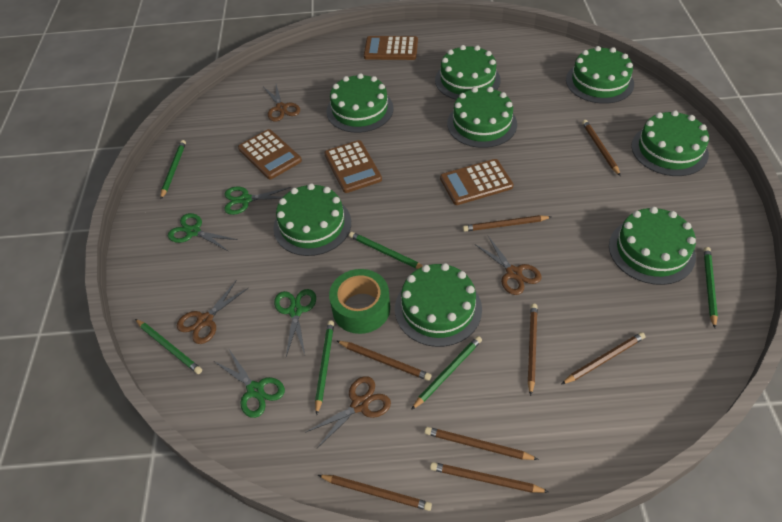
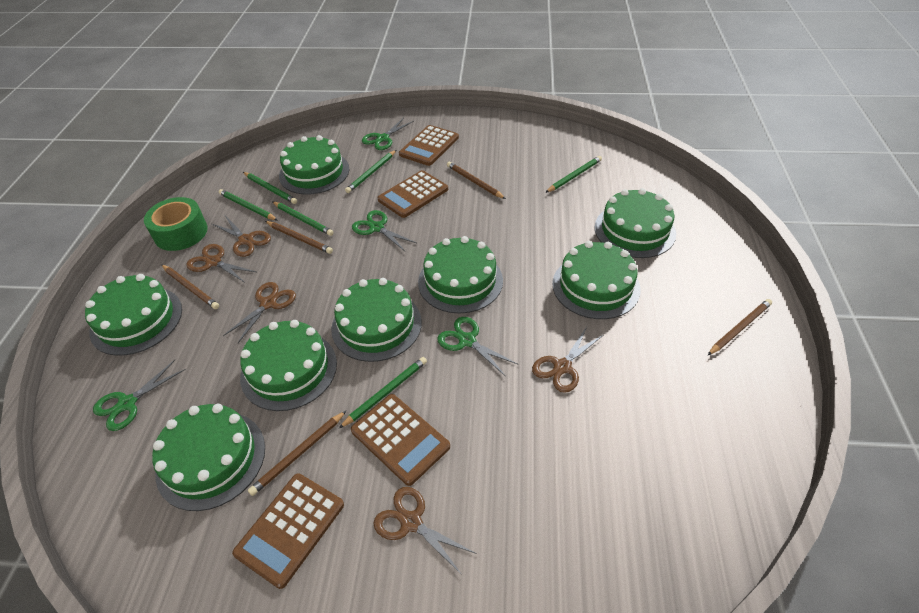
brown pencil: 8 -> 5
brown scissors: 4 -> 5

